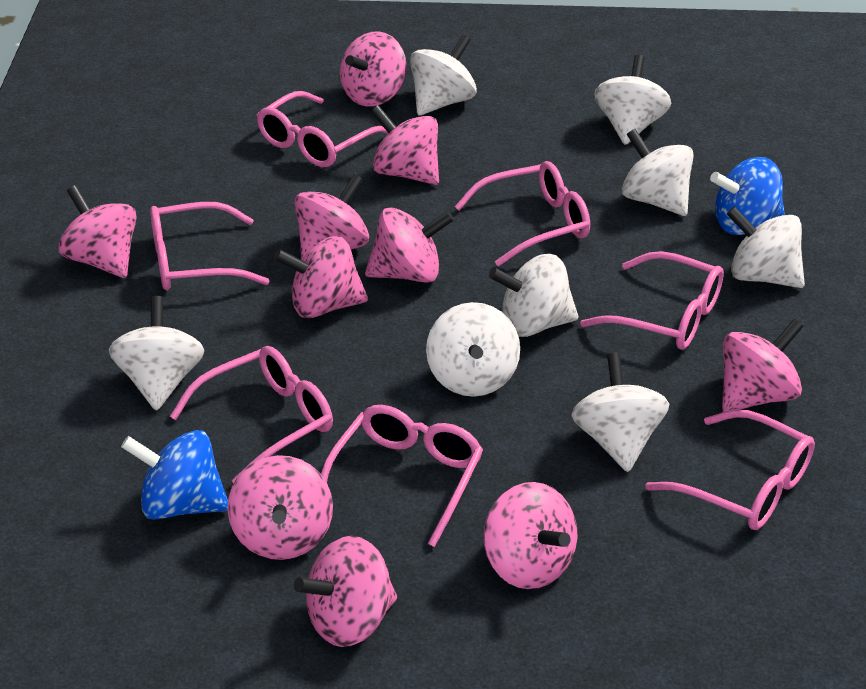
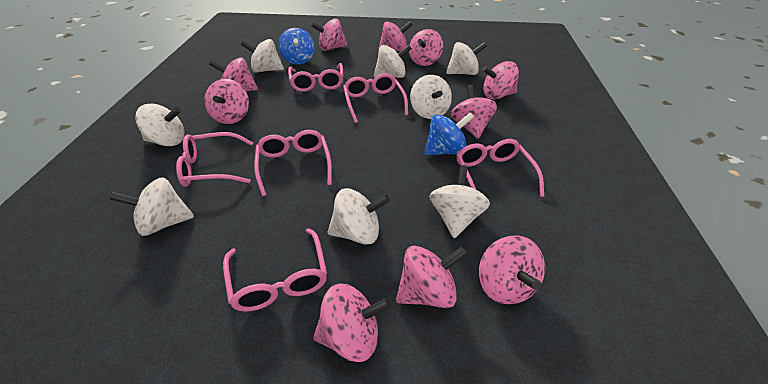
pink glasses: 7 -> 6

